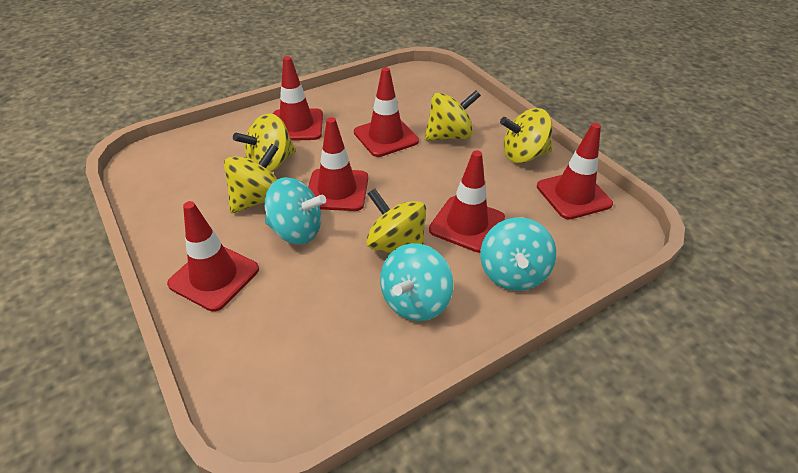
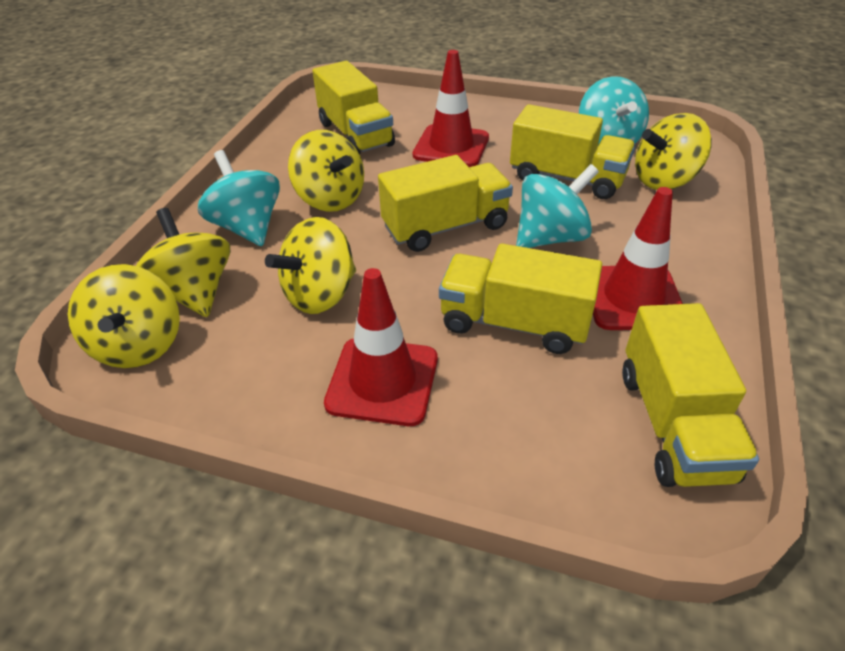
red traffic cone: 6 -> 3
yellow truck: 0 -> 5

